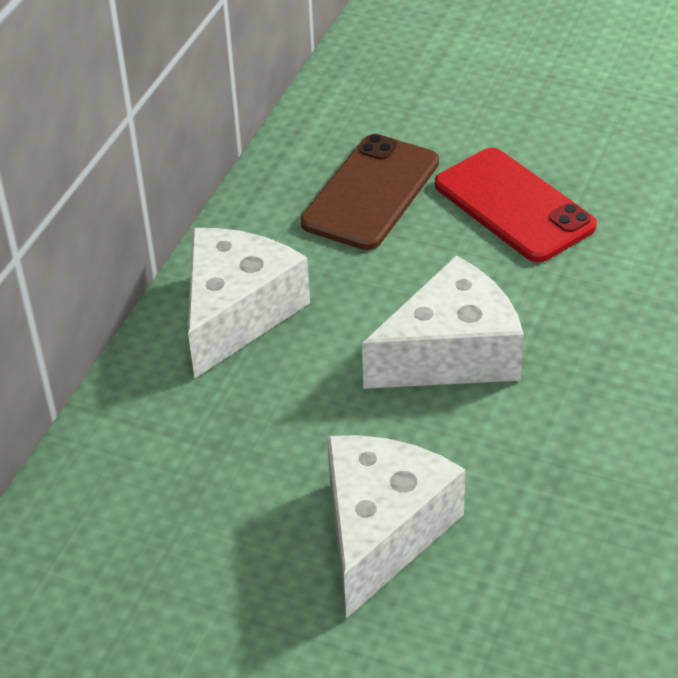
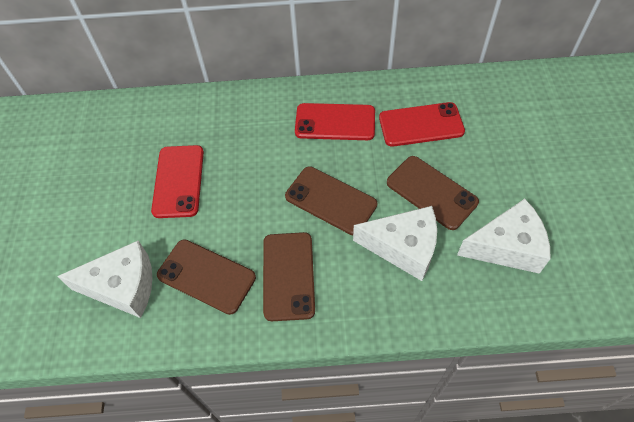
brown phone: 1 -> 4
red phone: 1 -> 3

